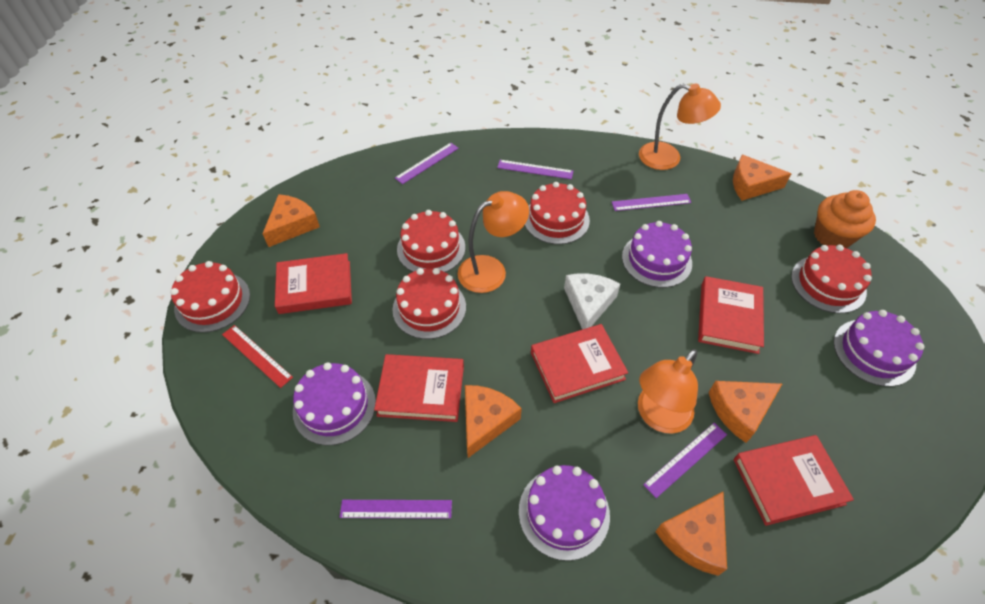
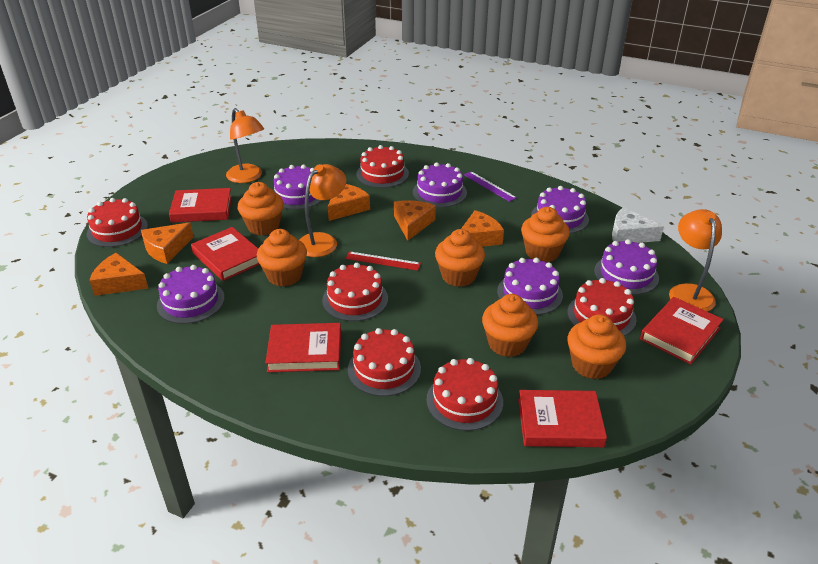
orange cupcake: 1 -> 6
purple cake: 4 -> 6
purple ruler: 5 -> 1
red cake: 5 -> 6

